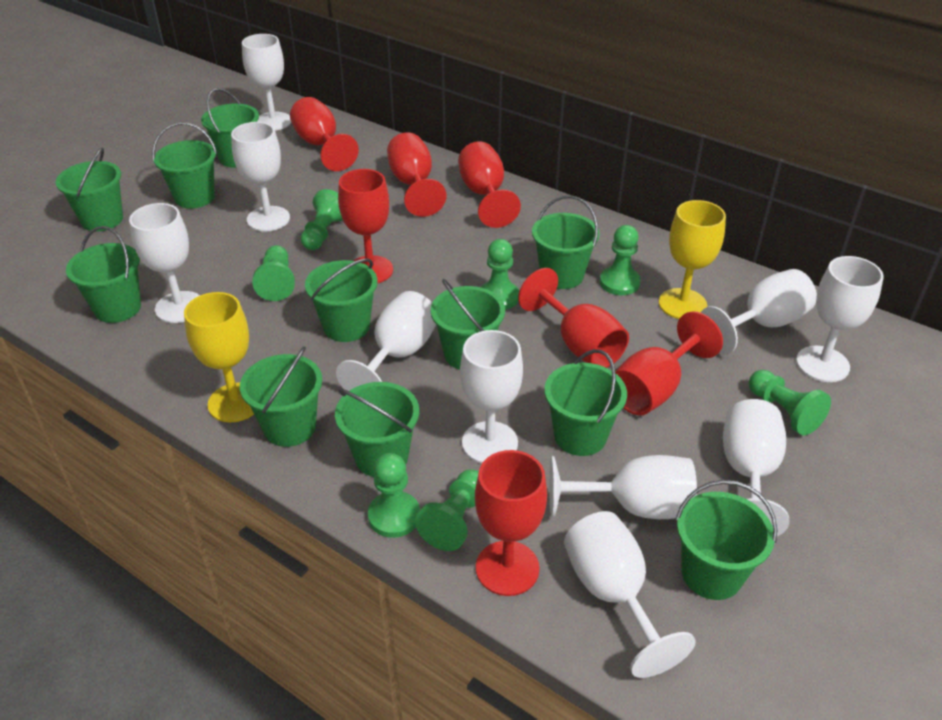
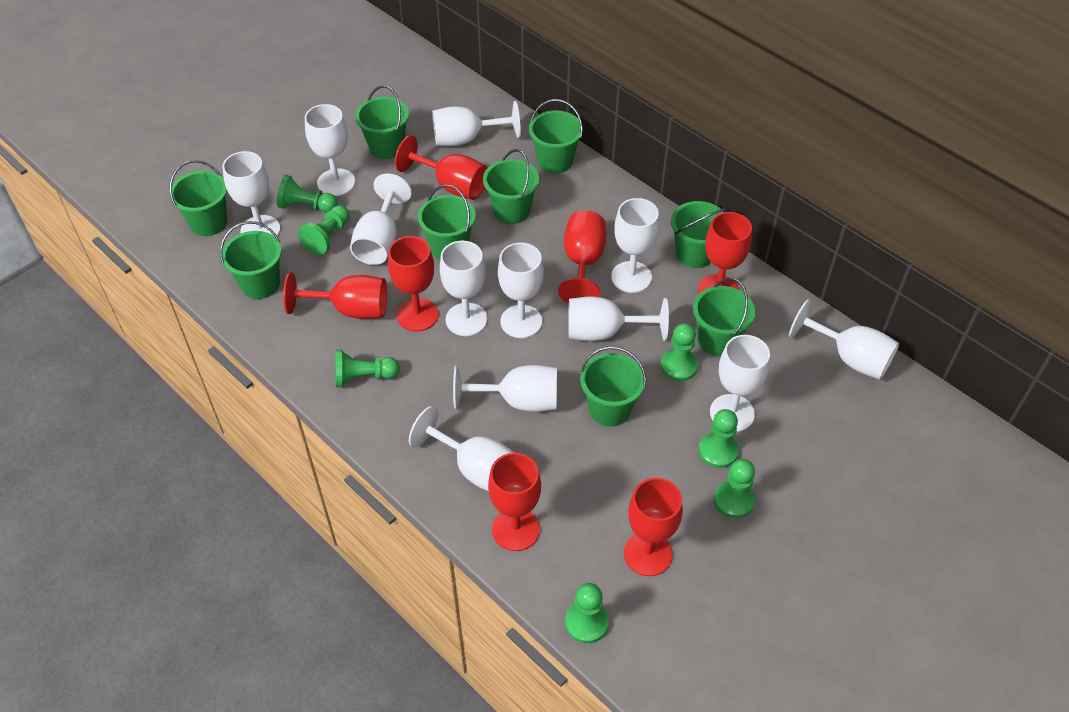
green bucket: 11 -> 9
white goblet: 10 -> 12
yellow goblet: 2 -> 0

